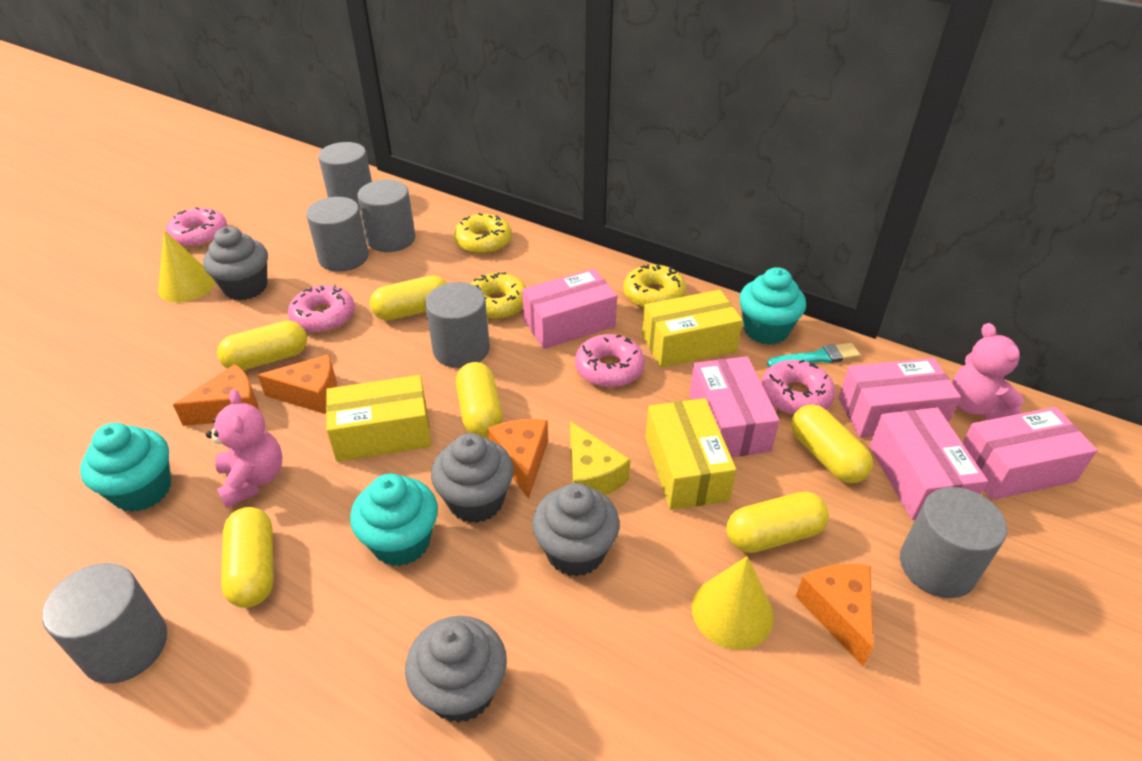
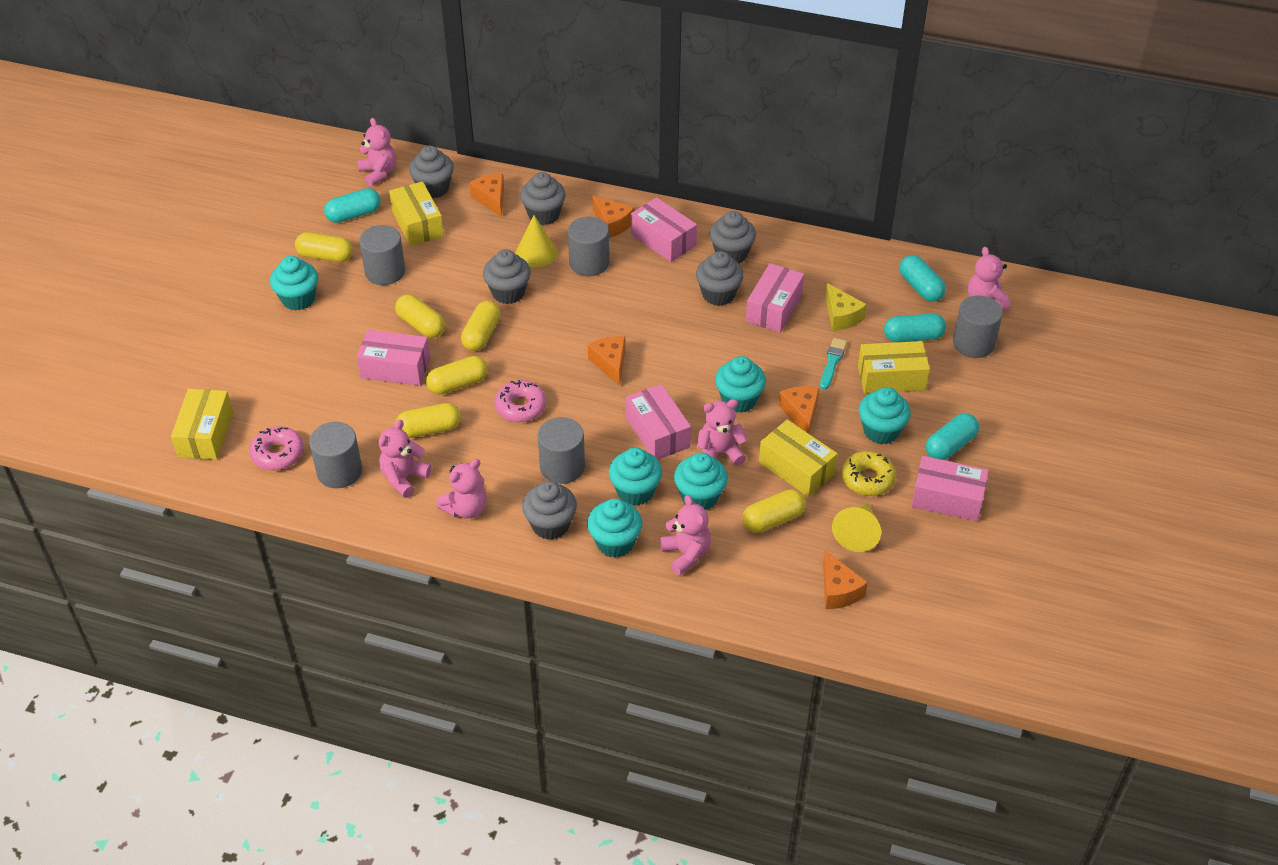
grey cupcake: 4 -> 6
grey cylinder: 6 -> 5
orange cheese: 4 -> 5
pink donut: 4 -> 2
pink teddy bear: 2 -> 6
turquoise capsule: 0 -> 4
turquoise cupcake: 3 -> 6
yellow box: 3 -> 4
yellow donut: 3 -> 1

